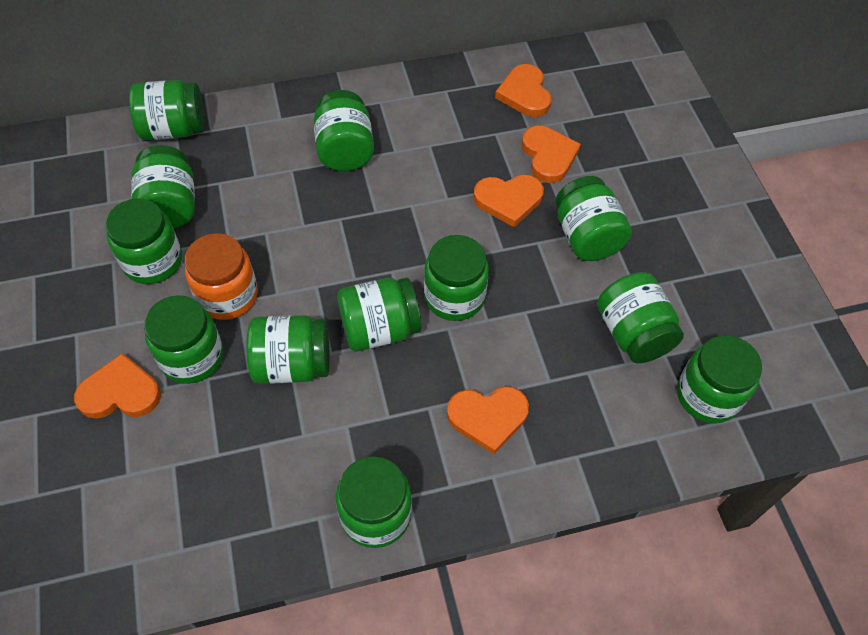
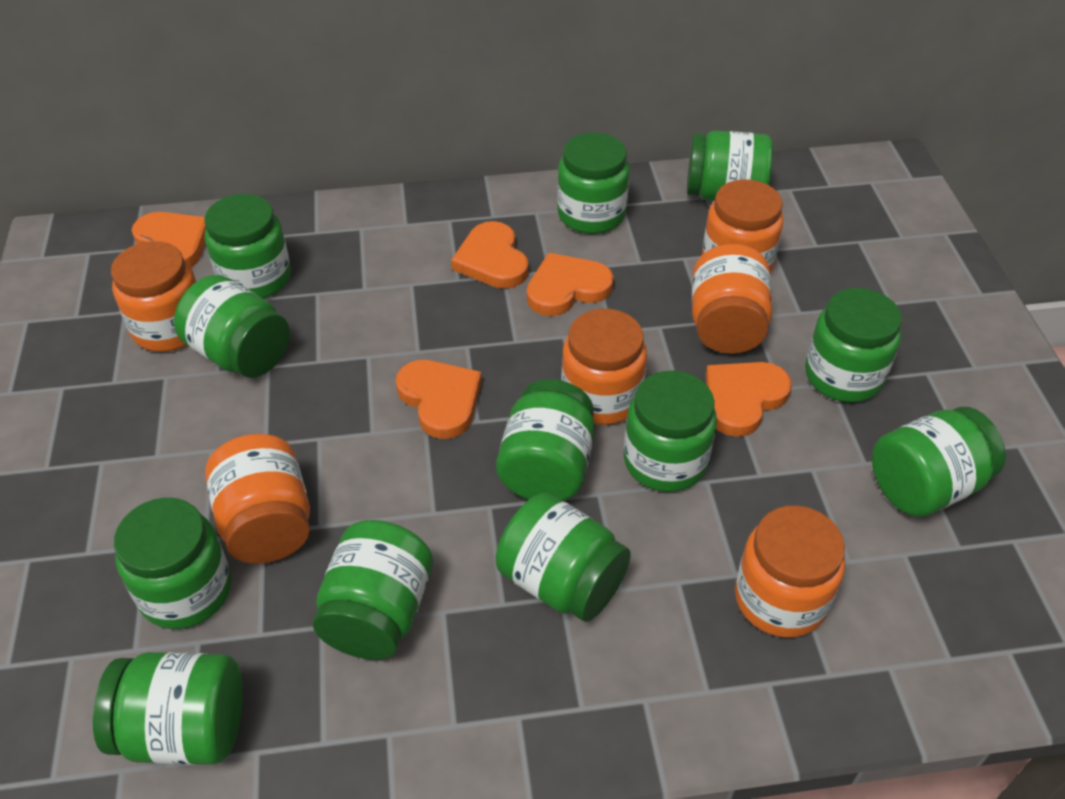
orange jar: 1 -> 6

